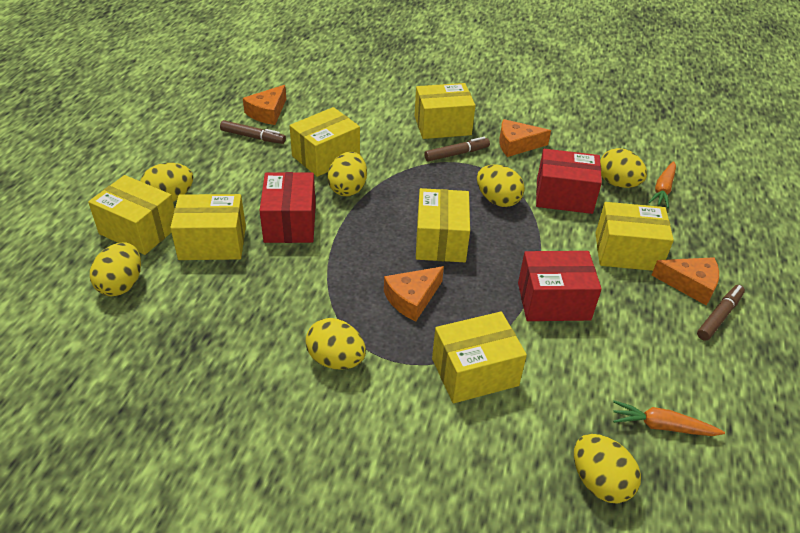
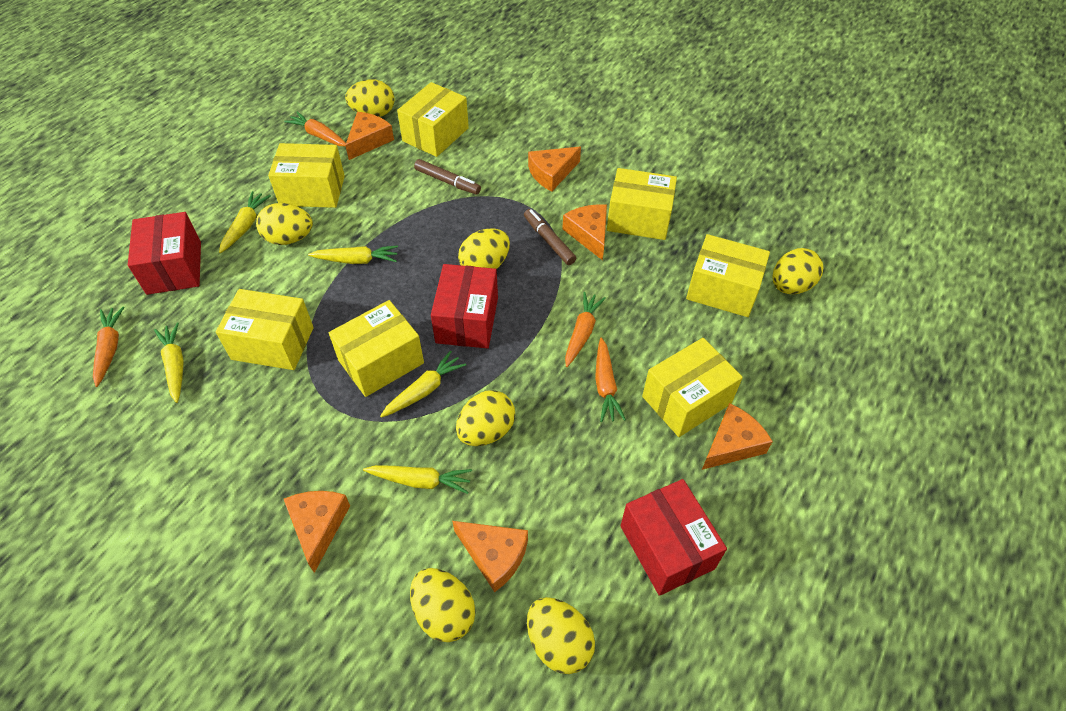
brown marker: 3 -> 2
orange carrot: 2 -> 4
orange cheese: 4 -> 6
yellow carrot: 0 -> 5

